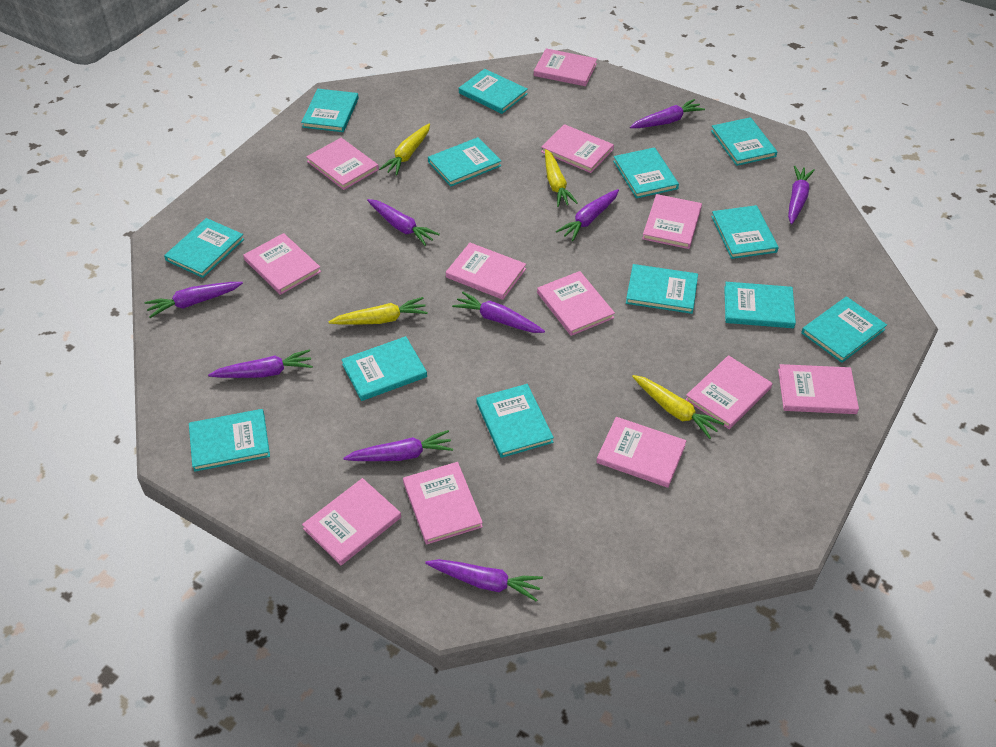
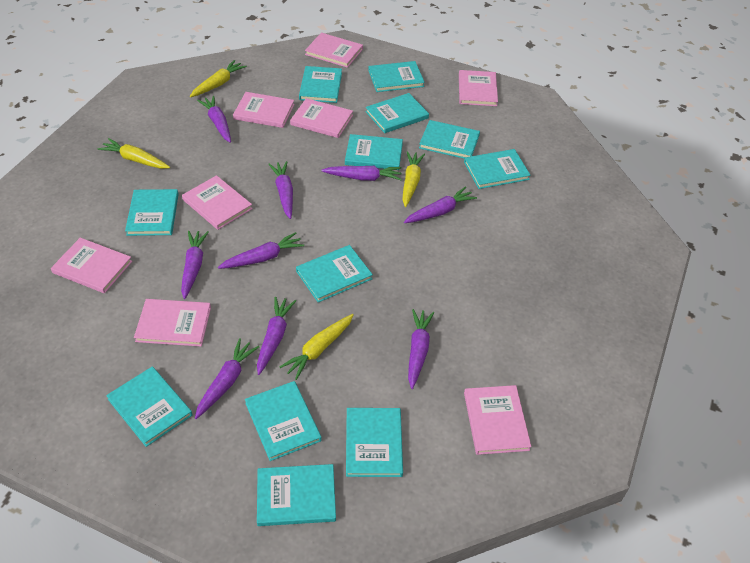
pink book: 12 -> 8
turquoise book: 13 -> 12

